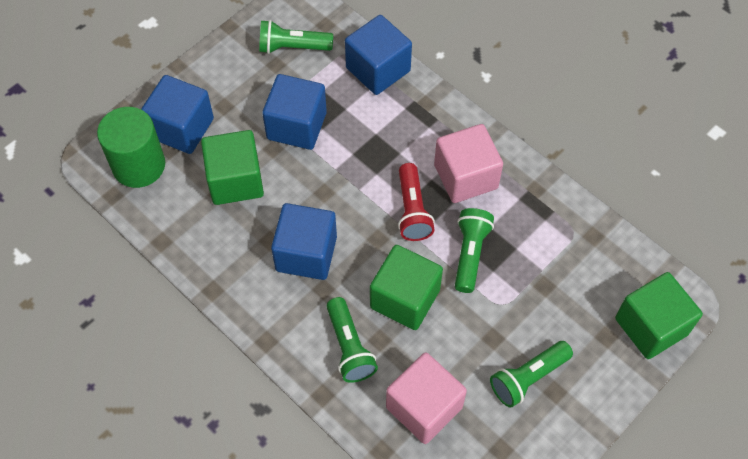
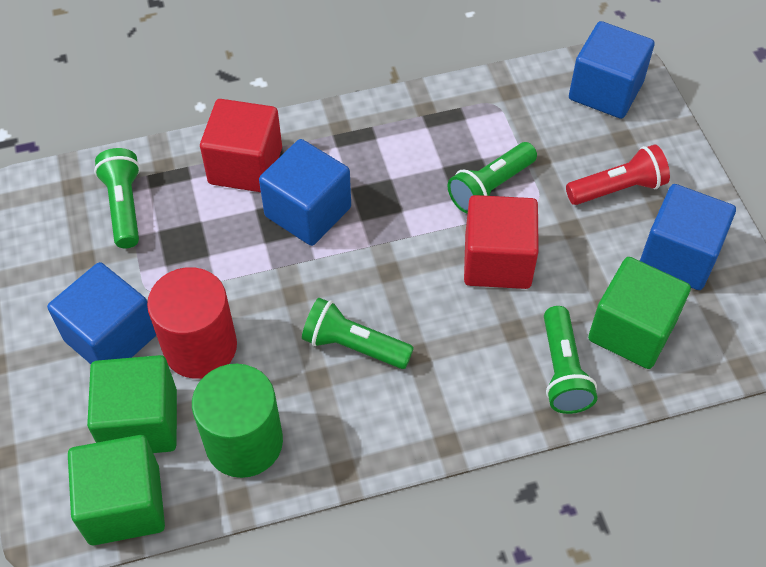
pink cube: 2 -> 0
red cube: 0 -> 2
red cylinder: 0 -> 1

